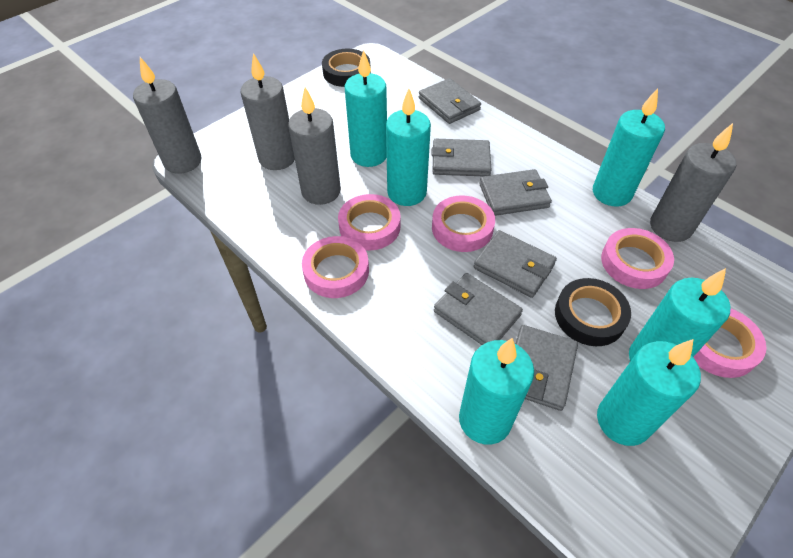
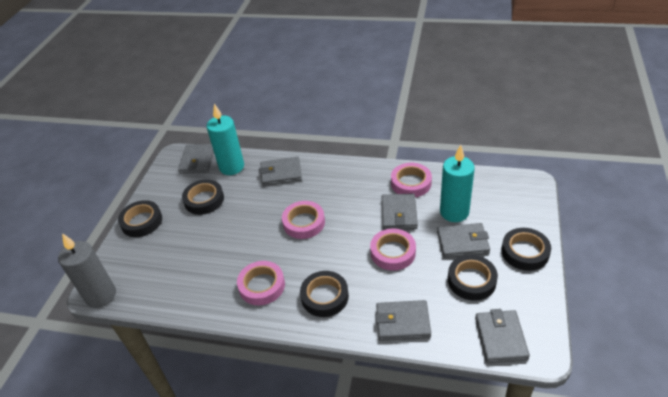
black tape: 2 -> 5
grey candle: 4 -> 1
pink tape: 5 -> 4
turquoise candle: 6 -> 2

